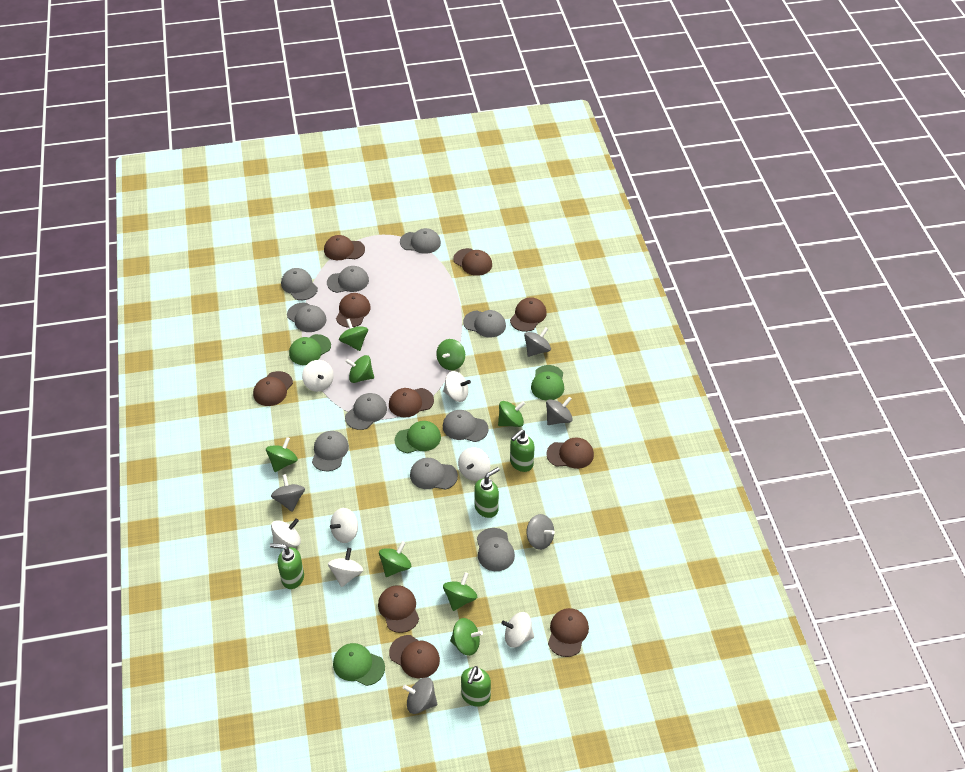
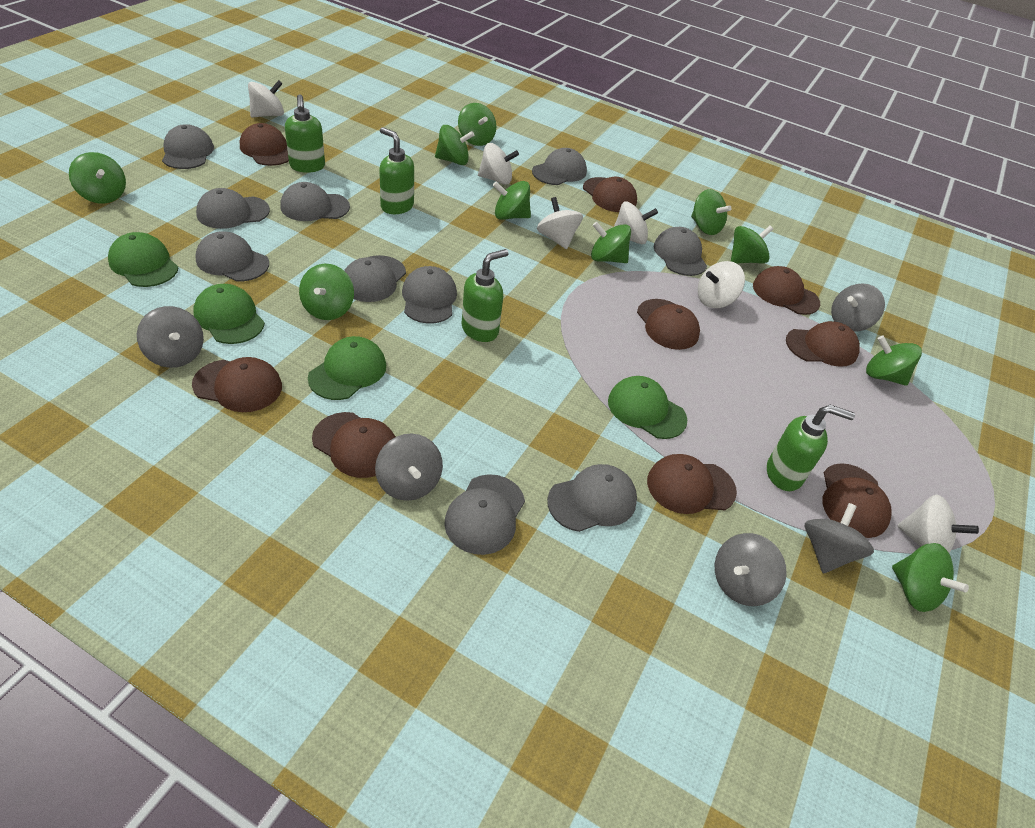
brown cap: 10 -> 9
green spinning top: 8 -> 10
white spinning top: 7 -> 6

